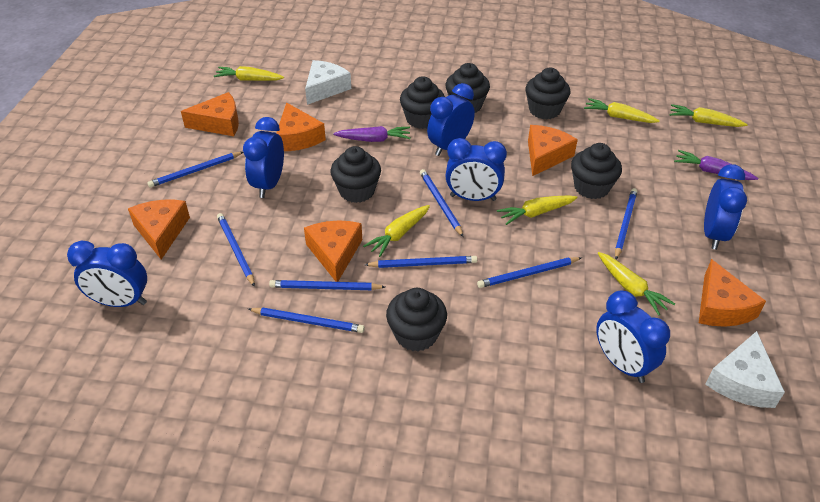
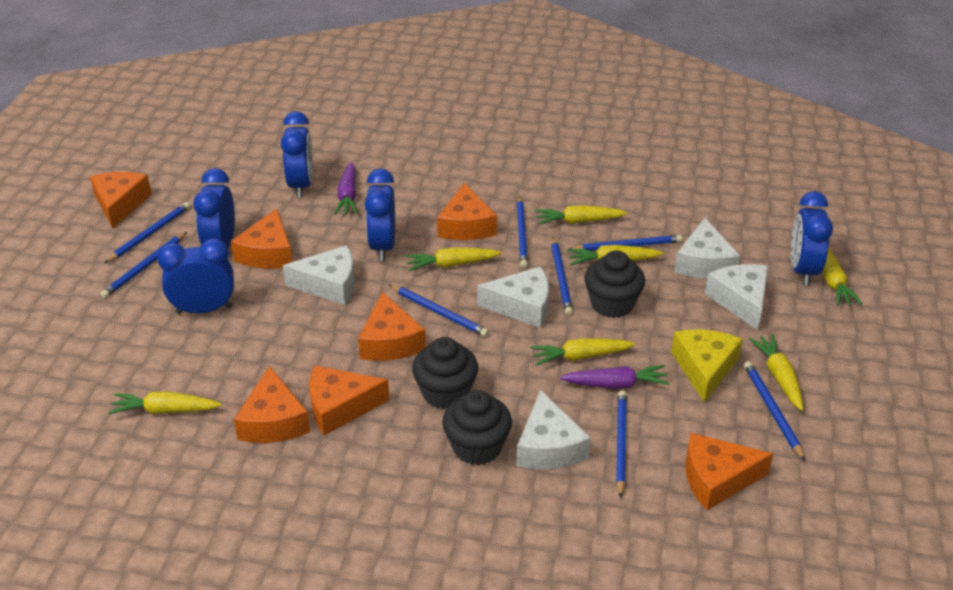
black cupcake: 6 -> 3
blue clock: 6 -> 5
orange cheese: 6 -> 7
white cheese: 2 -> 5
yellow carrot: 6 -> 7
yellow cheese: 0 -> 1

